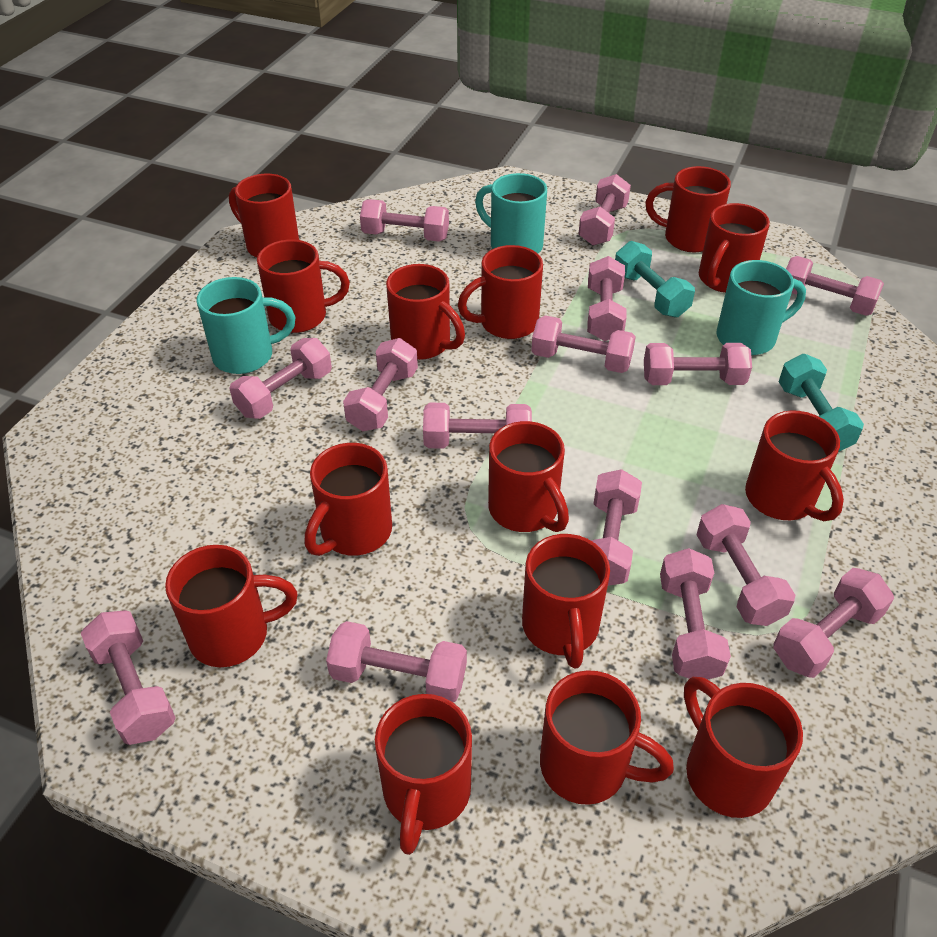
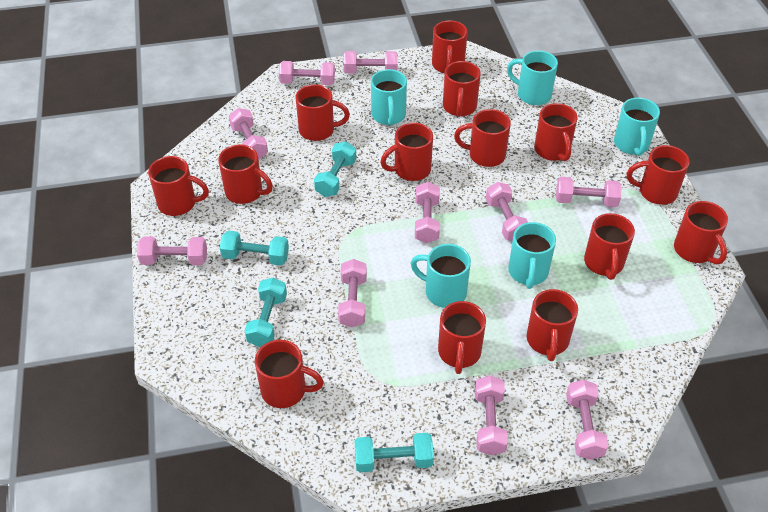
pink dumbbell: 15 -> 10
turquoise dumbbell: 2 -> 4
turquoise mug: 3 -> 5

